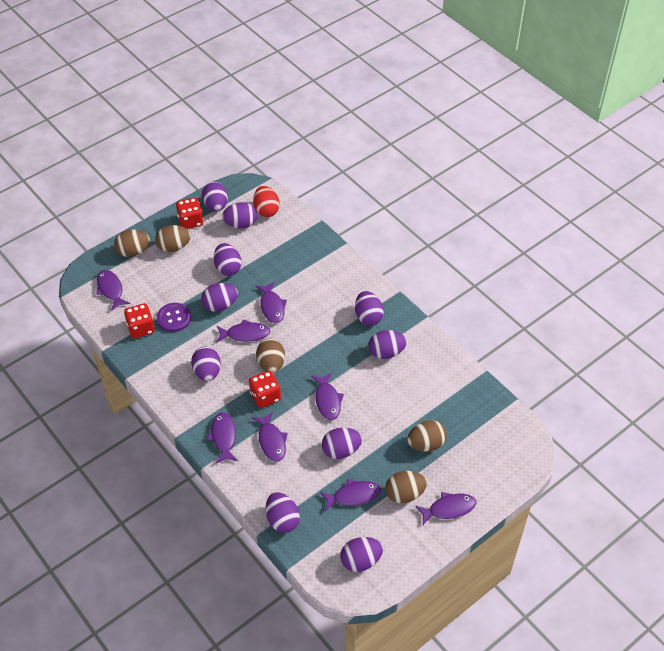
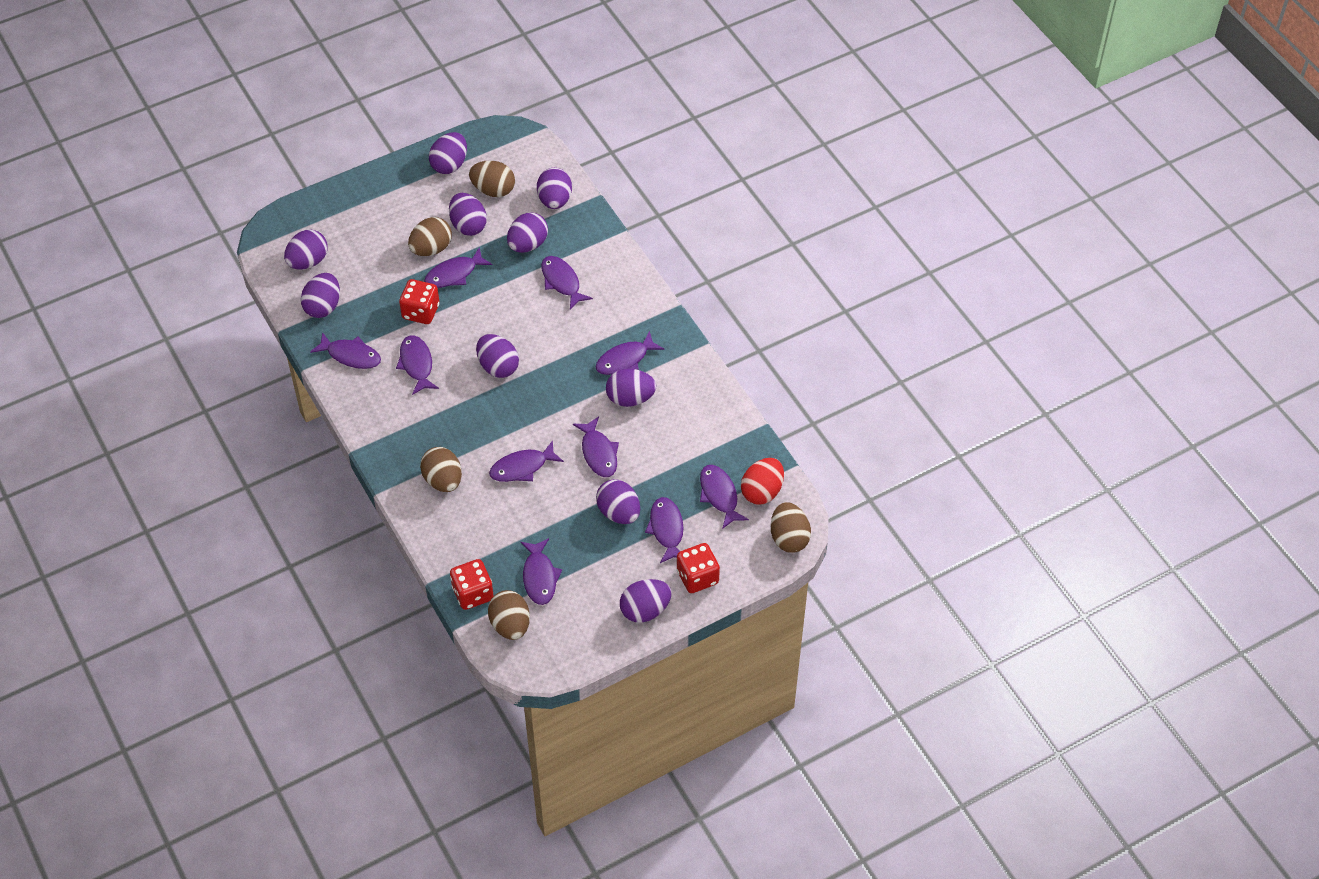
purple button: 1 -> 0
purple fish: 8 -> 10

